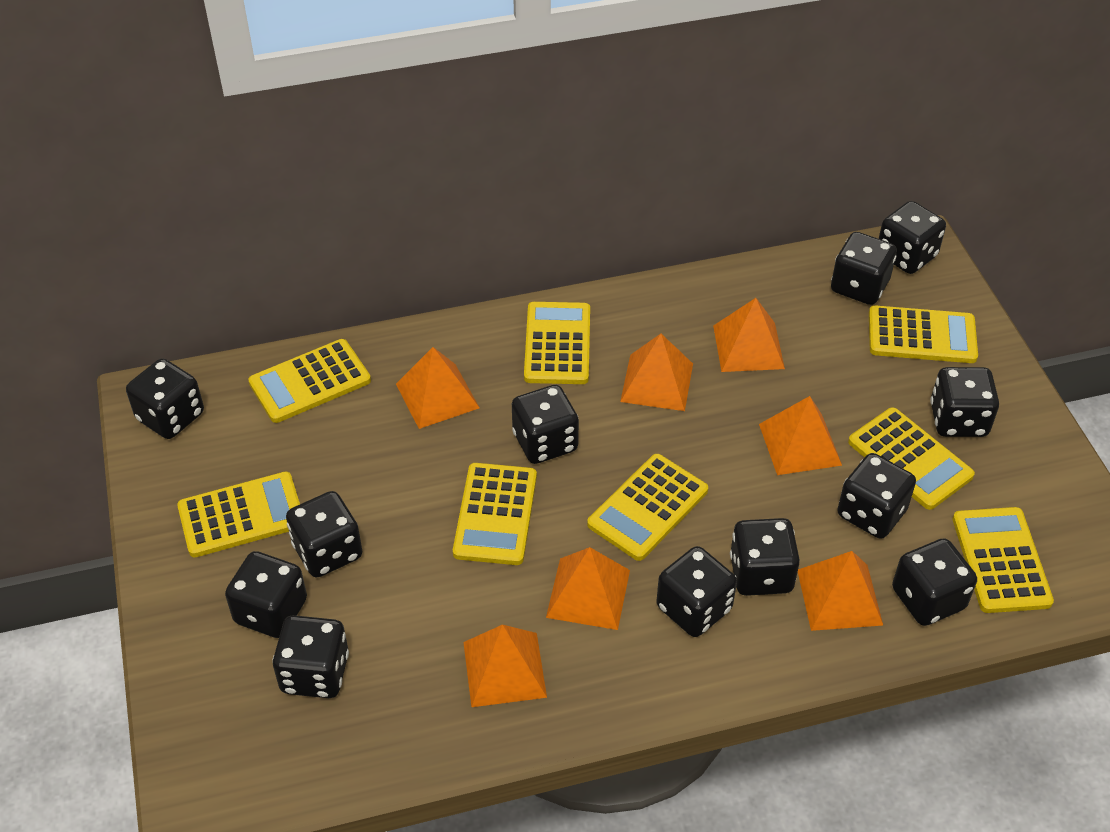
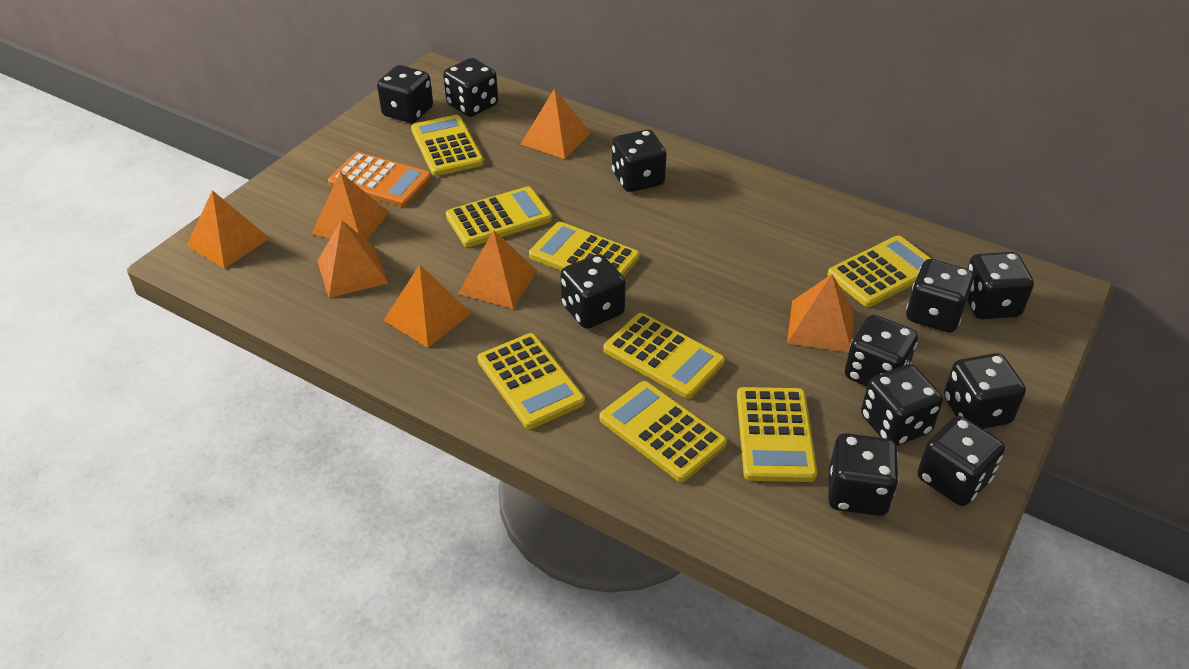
black dice: 12 -> 11
orange calculator: 0 -> 1

